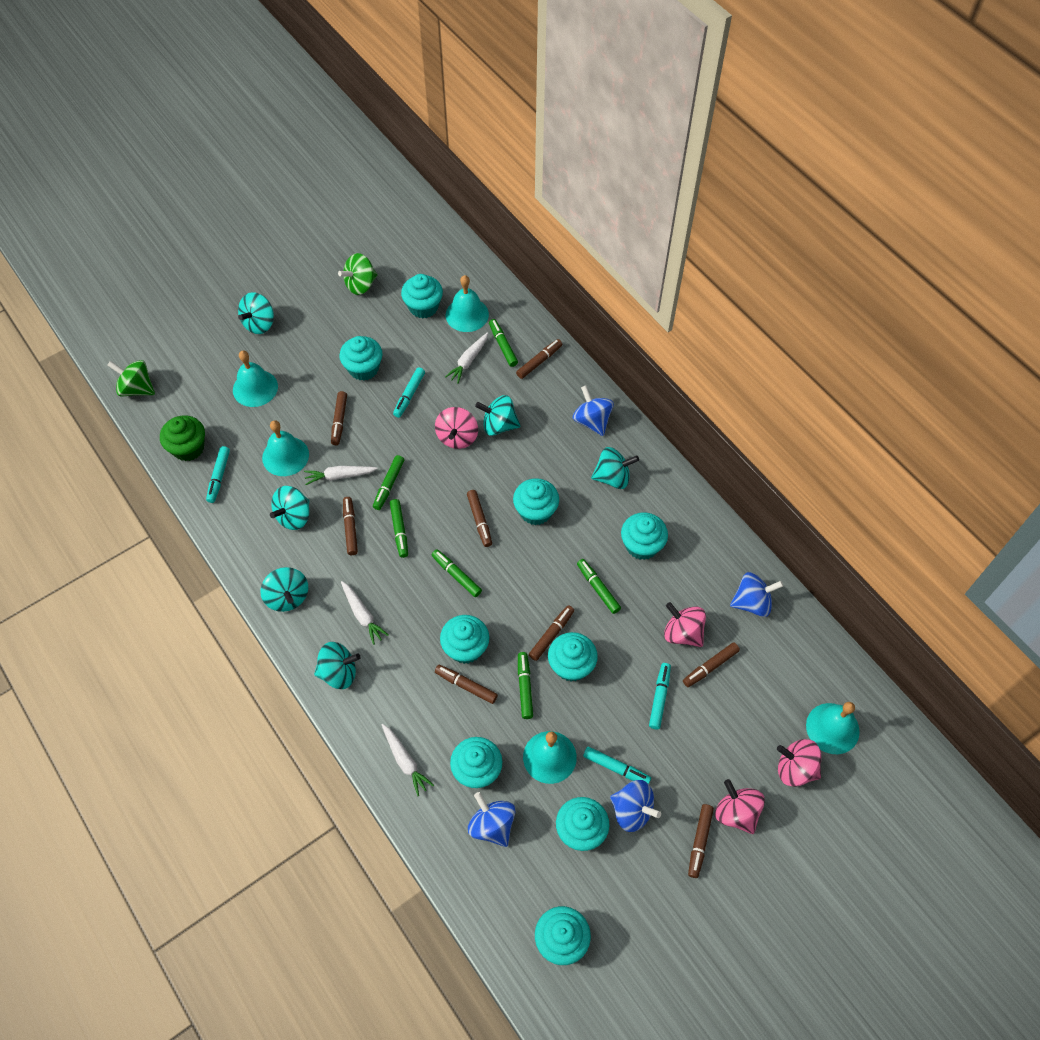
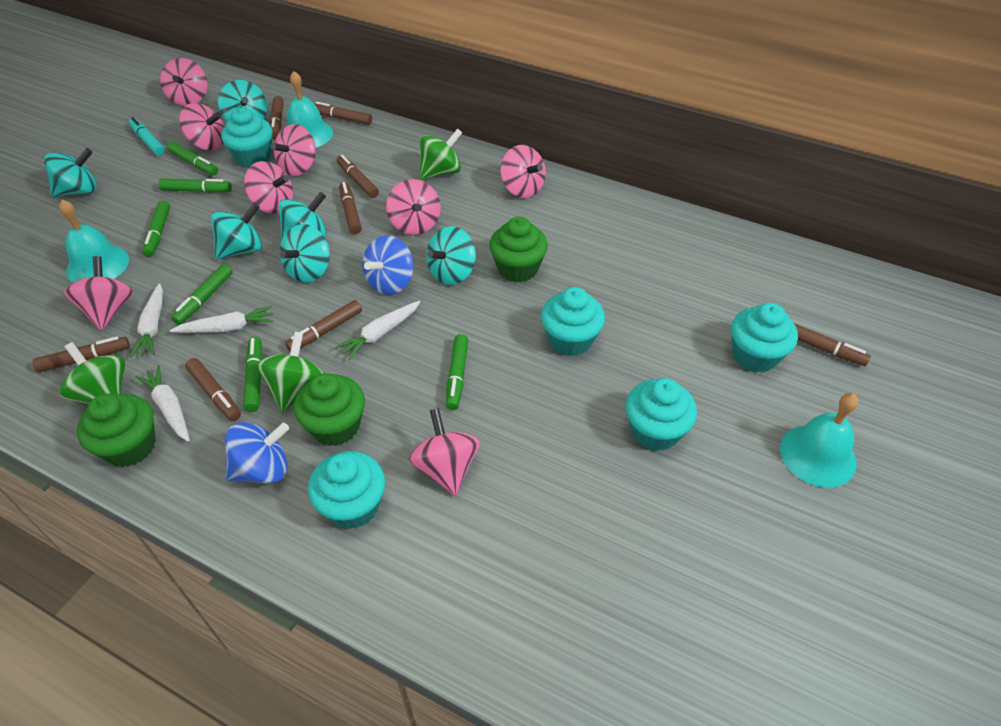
blue spinning top: 4 -> 2
green cupcake: 1 -> 3
green spinning top: 2 -> 3
pink spinning top: 4 -> 8
turquoise bell: 5 -> 3
turquoise cupcake: 9 -> 5
turquoise marker: 4 -> 1

